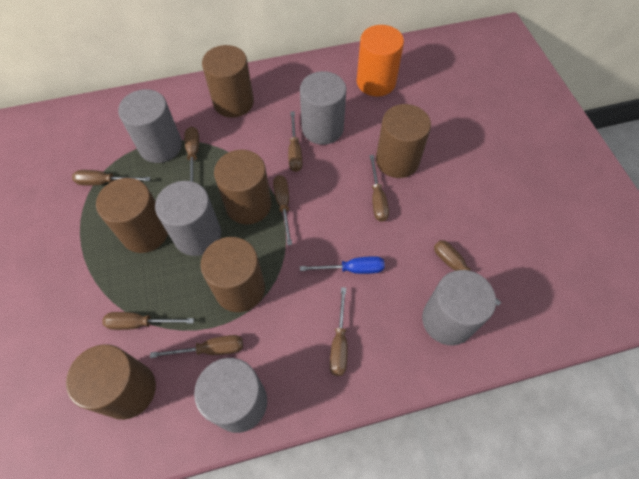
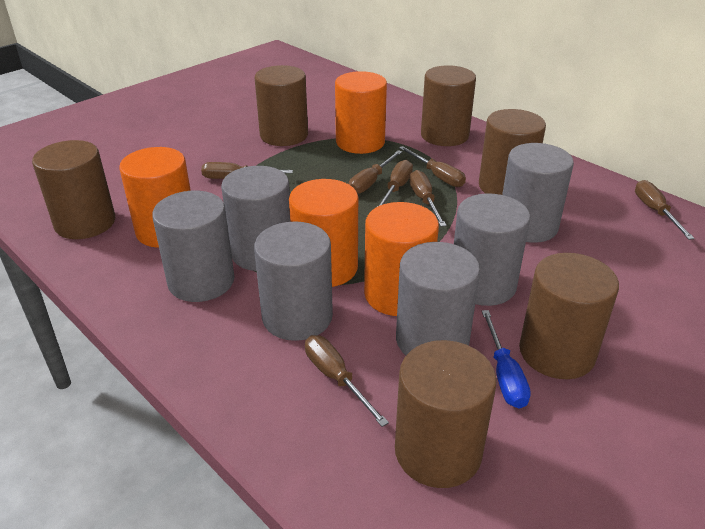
brown screwdriver: 9 -> 7
grey cylinder: 5 -> 6
orange cylinder: 1 -> 4

